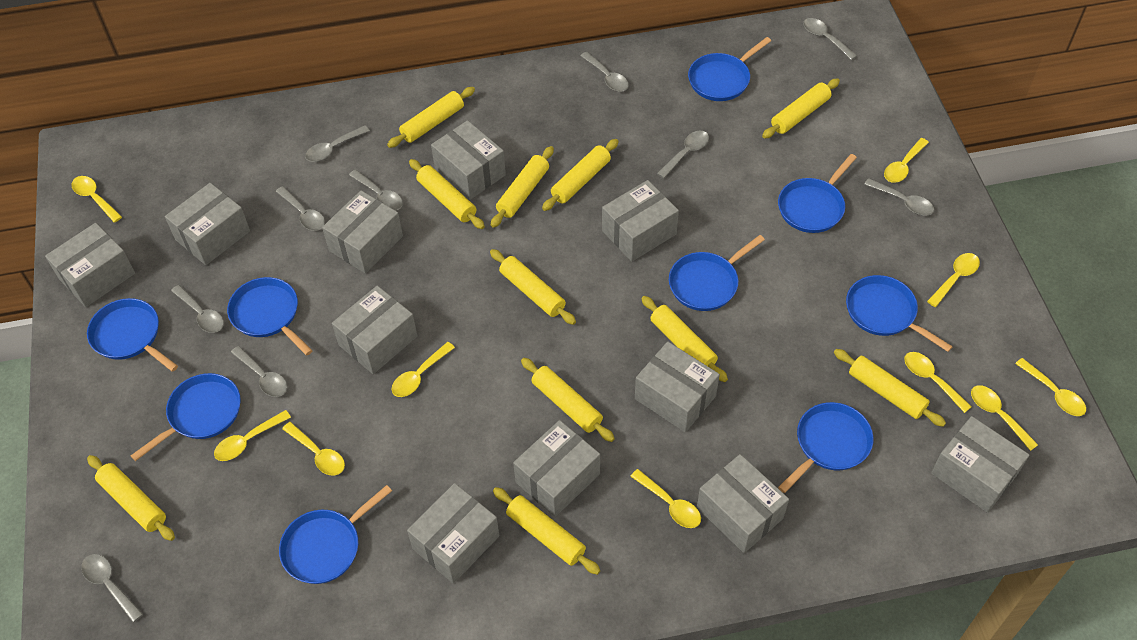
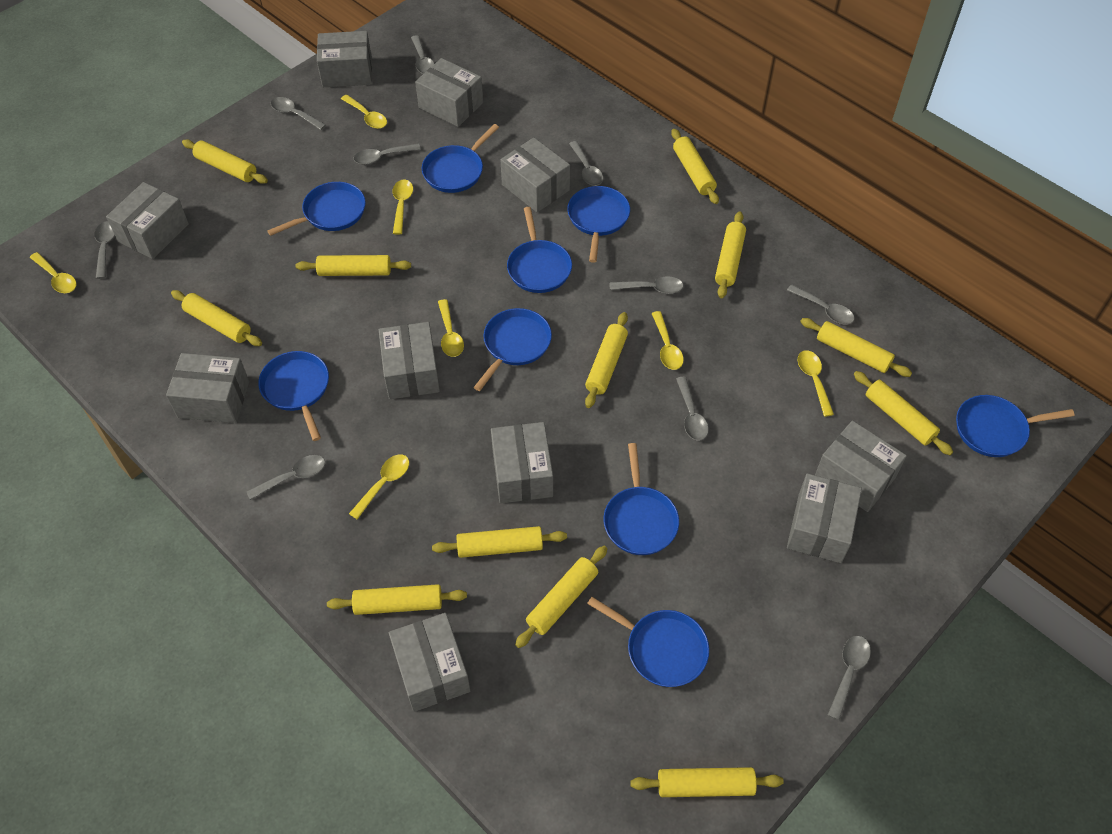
grey box: 11 -> 10
yellow rolling pin: 11 -> 12
yellow spoon: 10 -> 7

